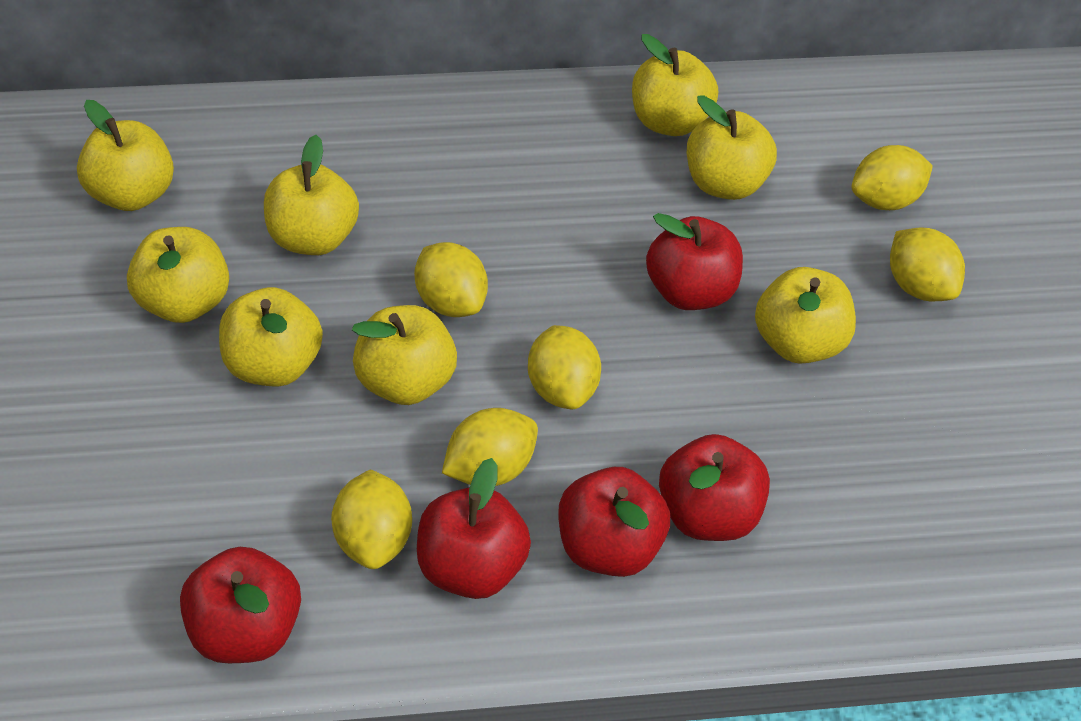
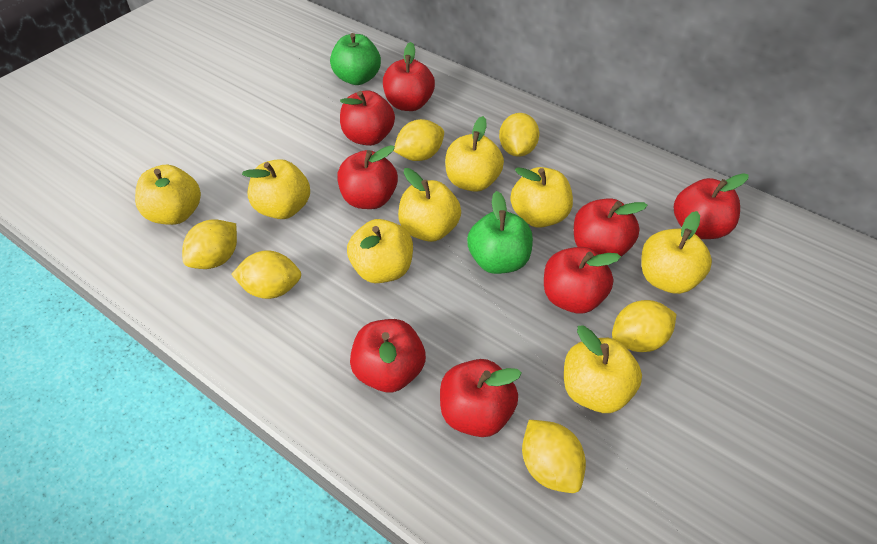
green apple: 0 -> 2
red apple: 5 -> 8

